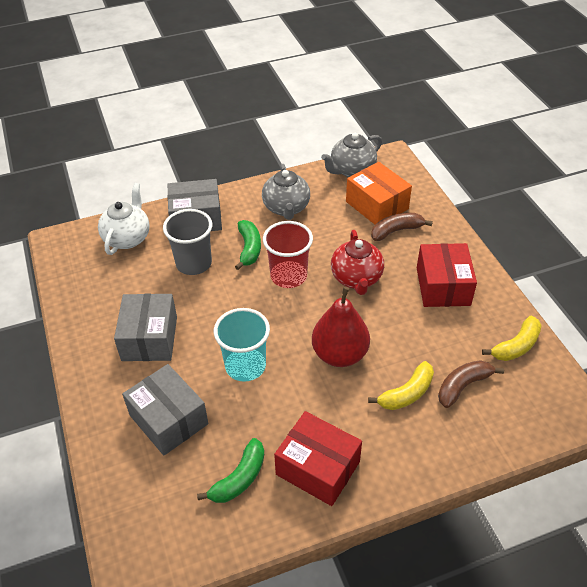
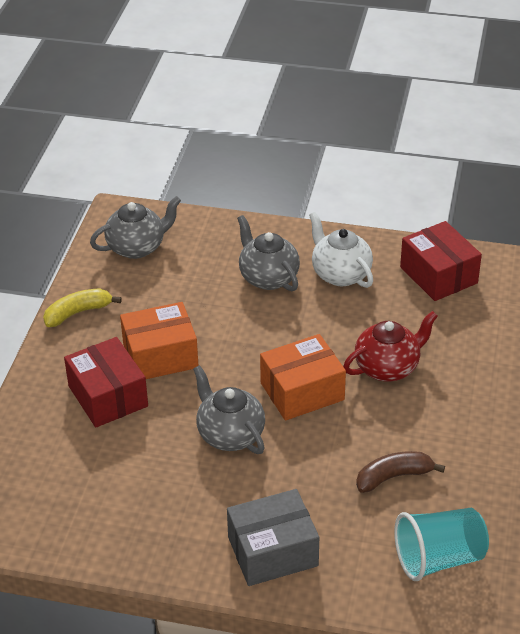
brown banana: 2 -> 1
green banana: 2 -> 0
grey box: 3 -> 1
grey cup: 1 -> 0
grey teapot: 2 -> 3
orange box: 1 -> 2
red cup: 1 -> 0
red pear: 1 -> 0
yellow banana: 2 -> 1

